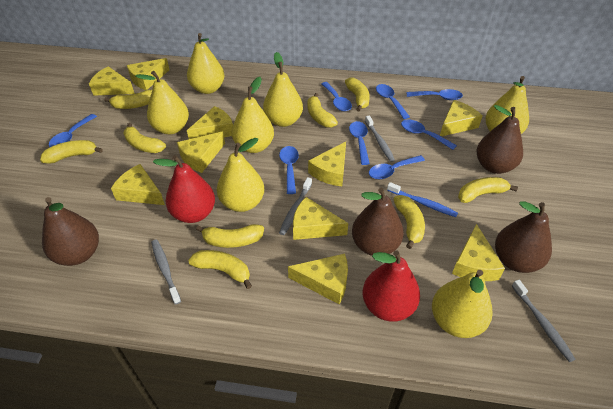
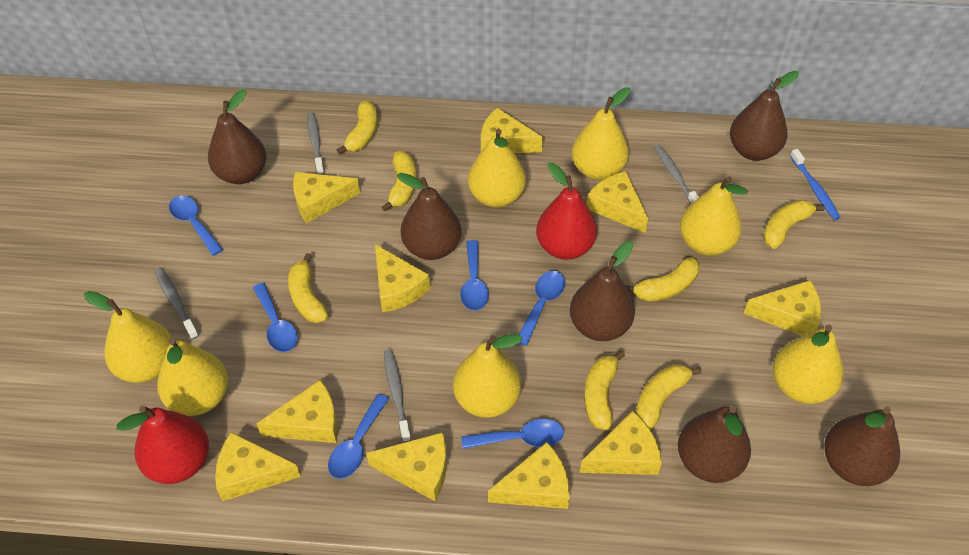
blue spoon: 8 -> 6
brown pear: 4 -> 6
yellow banana: 9 -> 7

